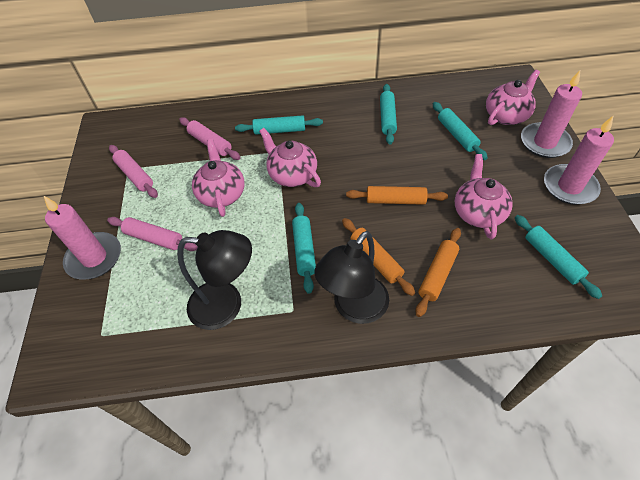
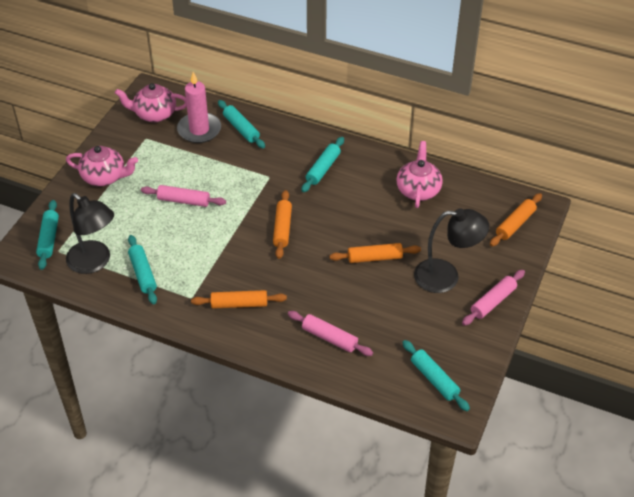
orange rolling pin: 3 -> 4
pink candle: 3 -> 1
pink teapot: 4 -> 3

